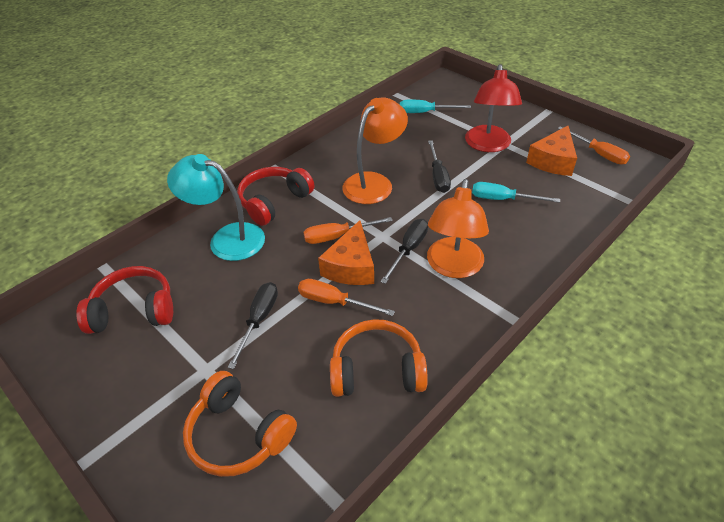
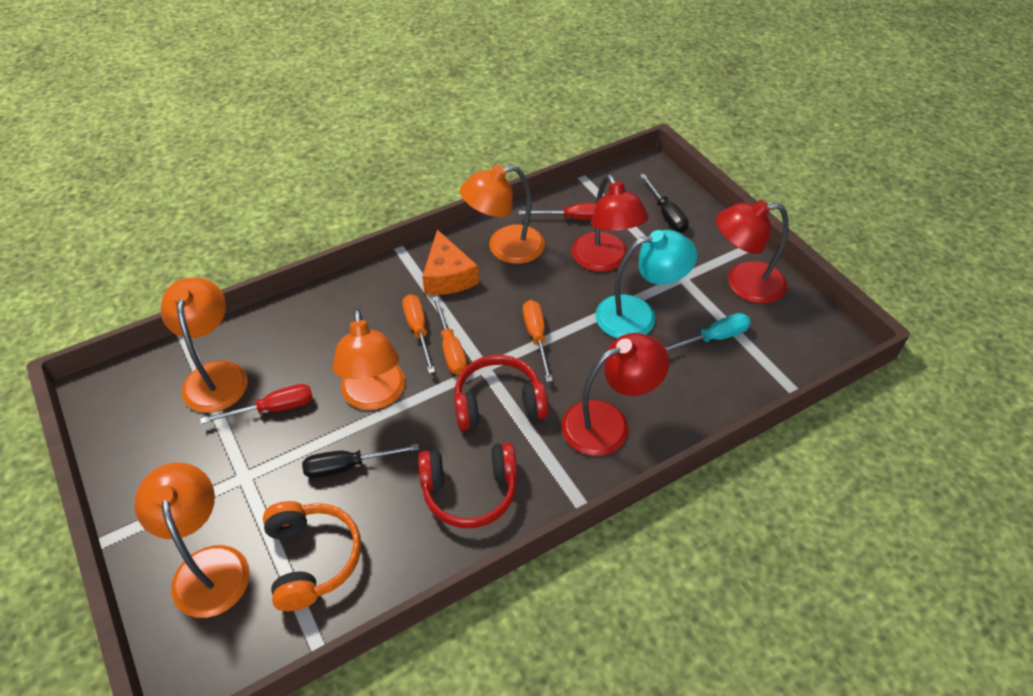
black screwdriver: 3 -> 2
orange cheese: 2 -> 1
orange headphones: 2 -> 1
orange lamp: 2 -> 4
red lamp: 1 -> 3
red screwdriver: 0 -> 2
turquoise screwdriver: 2 -> 1

